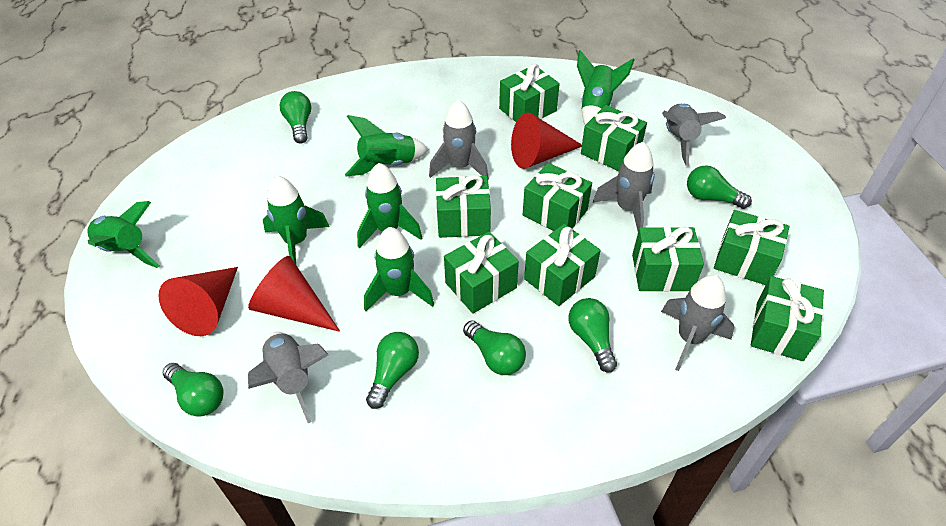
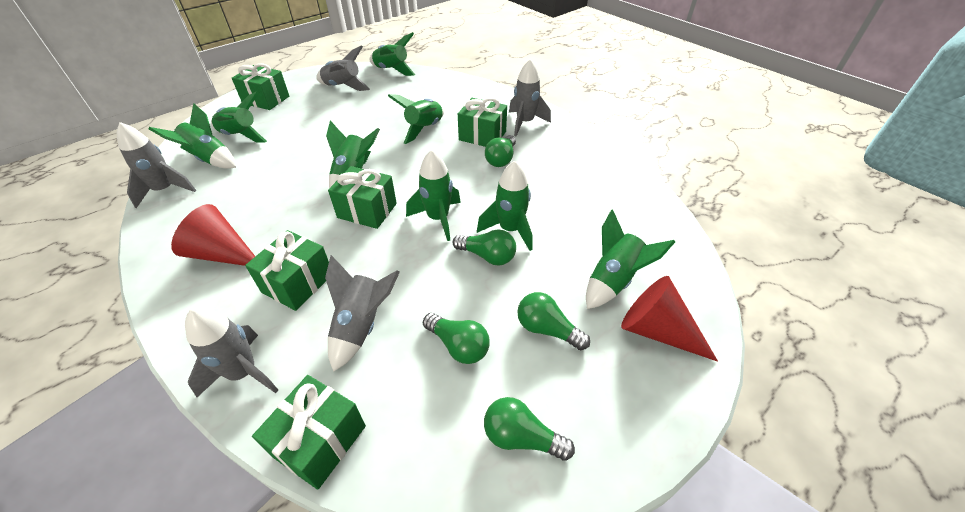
green gift: 9 -> 5
green light bulb: 6 -> 5
green rocket: 6 -> 8
red cone: 3 -> 2

